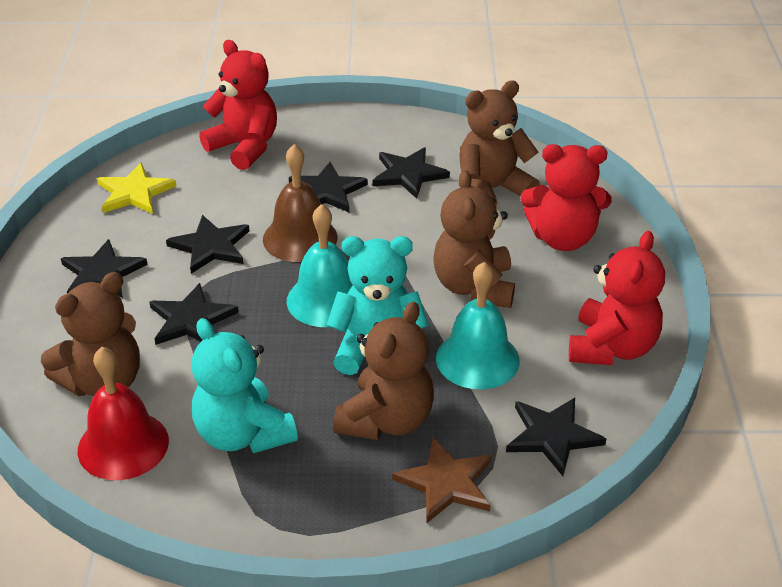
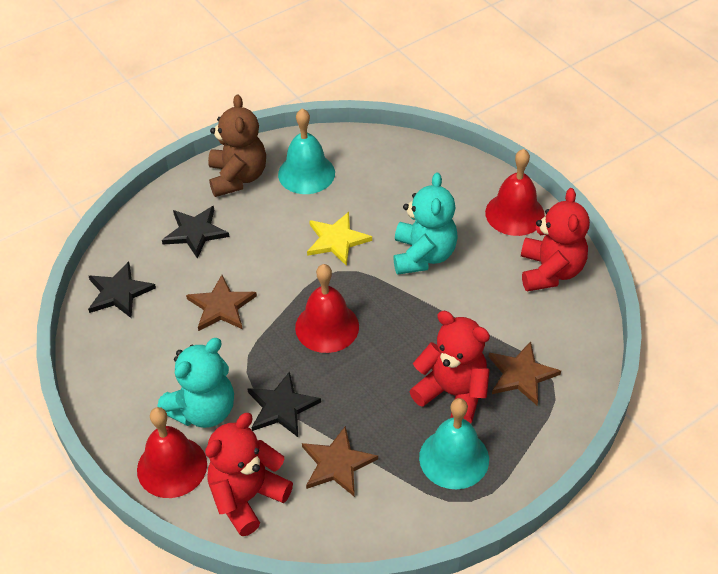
black star: 6 -> 3
brown bell: 1 -> 0
brown star: 1 -> 3
brown teddy bear: 4 -> 1
red bell: 1 -> 3

